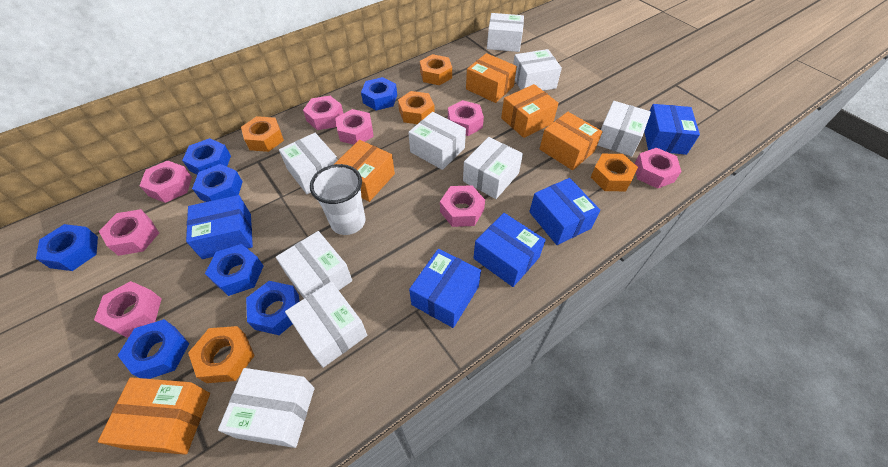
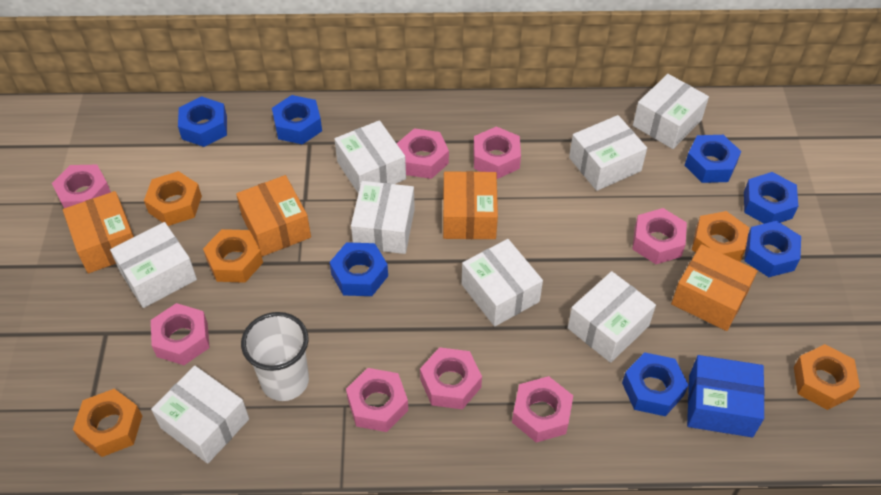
blue box: 5 -> 1
orange box: 5 -> 4
white box: 9 -> 8

